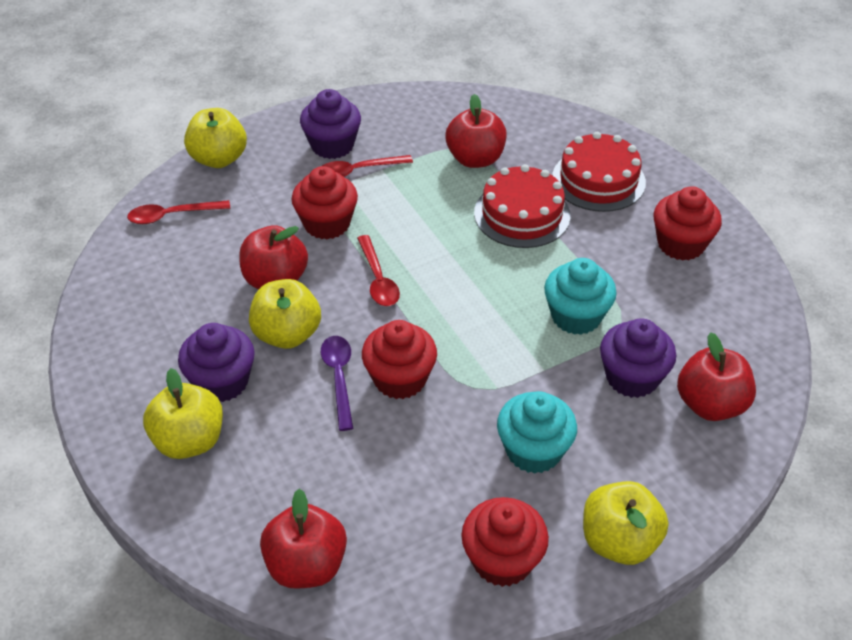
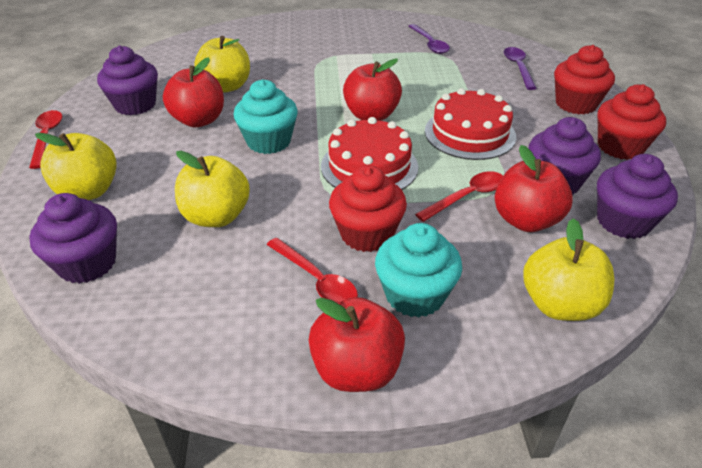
purple cupcake: 3 -> 4
purple spoon: 1 -> 2
red cupcake: 4 -> 3

